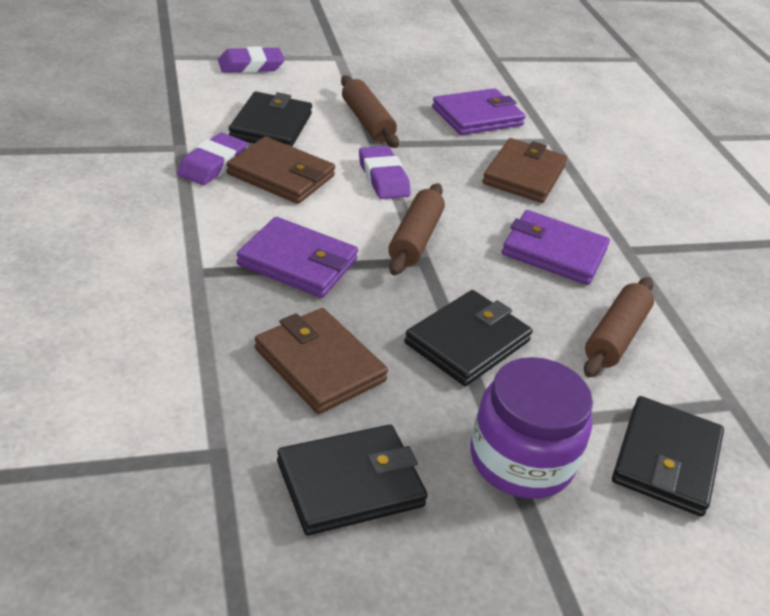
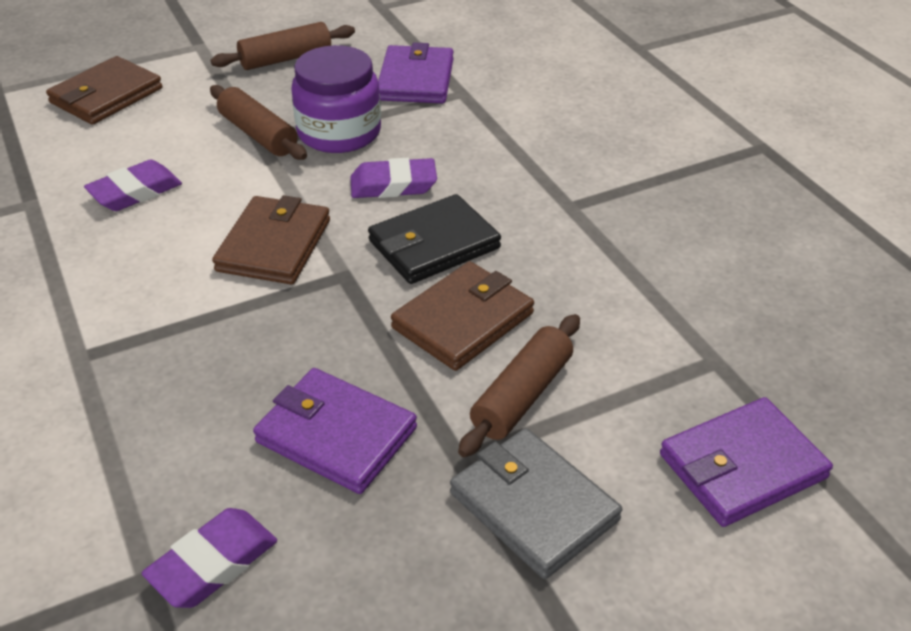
black wallet: 4 -> 1
grey wallet: 0 -> 1

